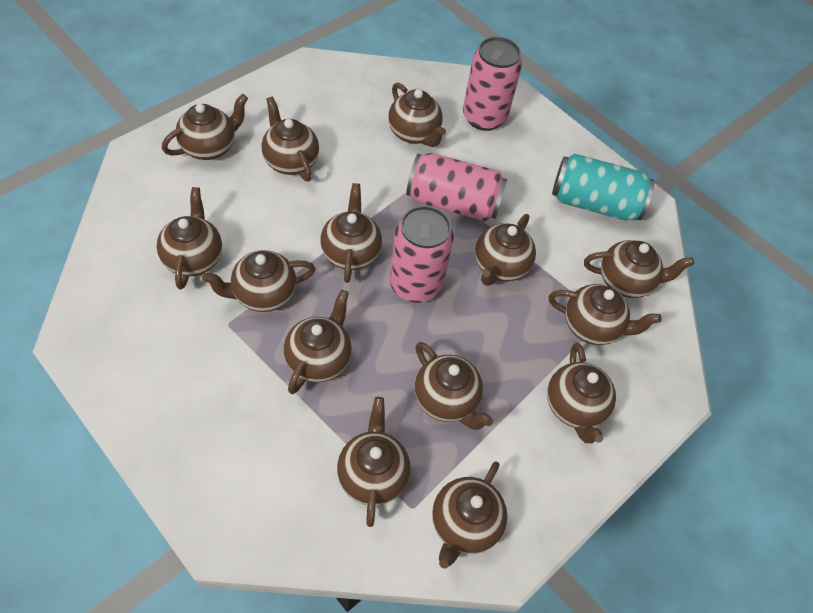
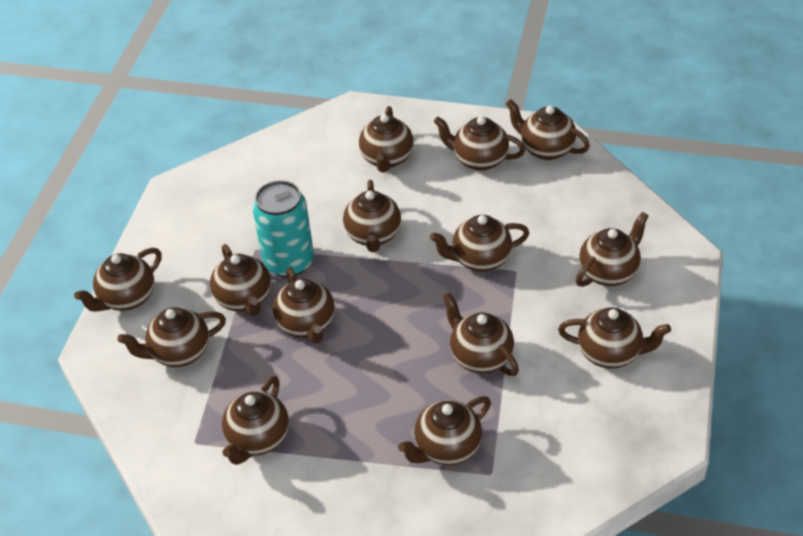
pink can: 3 -> 0

